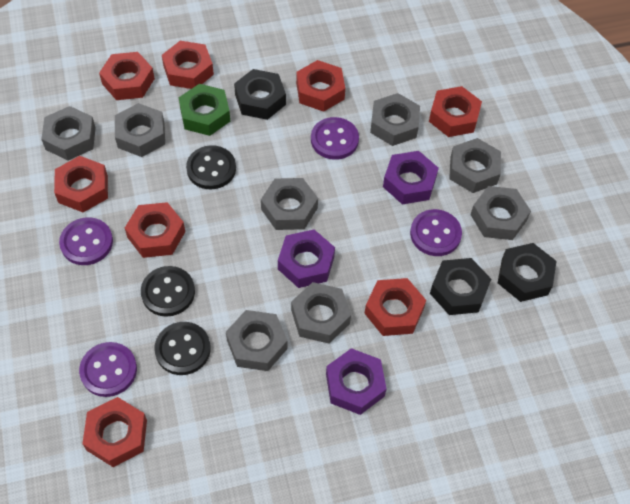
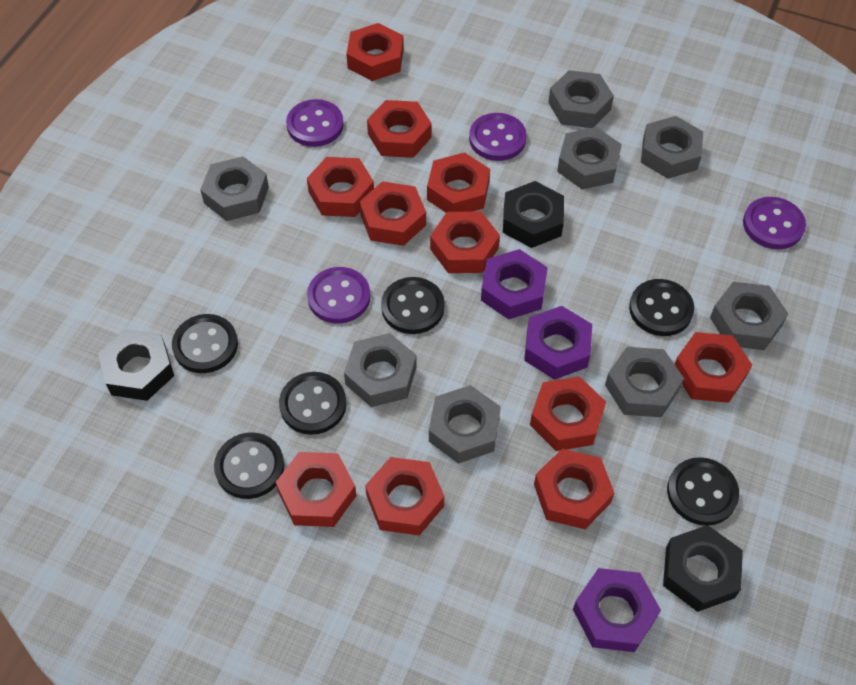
black button: 3 -> 6
green nut: 1 -> 0
red nut: 8 -> 11

